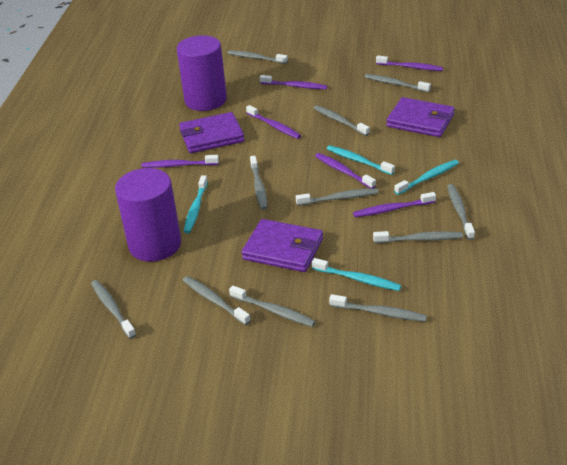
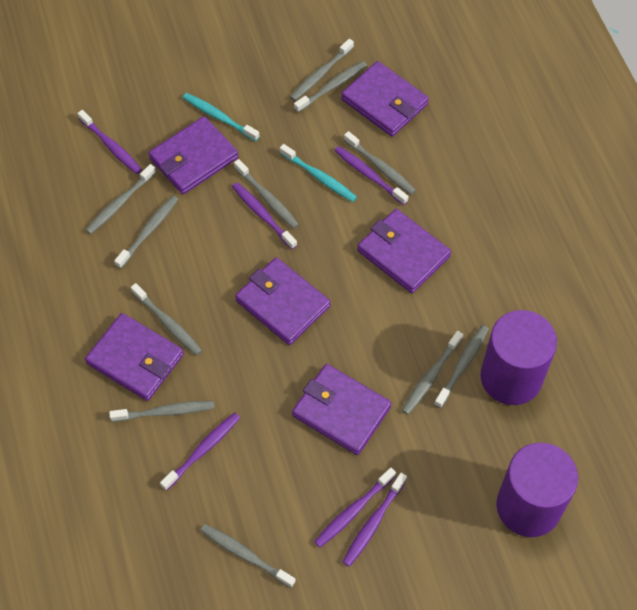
purple wallet: 3 -> 6
turquoise toothbrush: 4 -> 2

